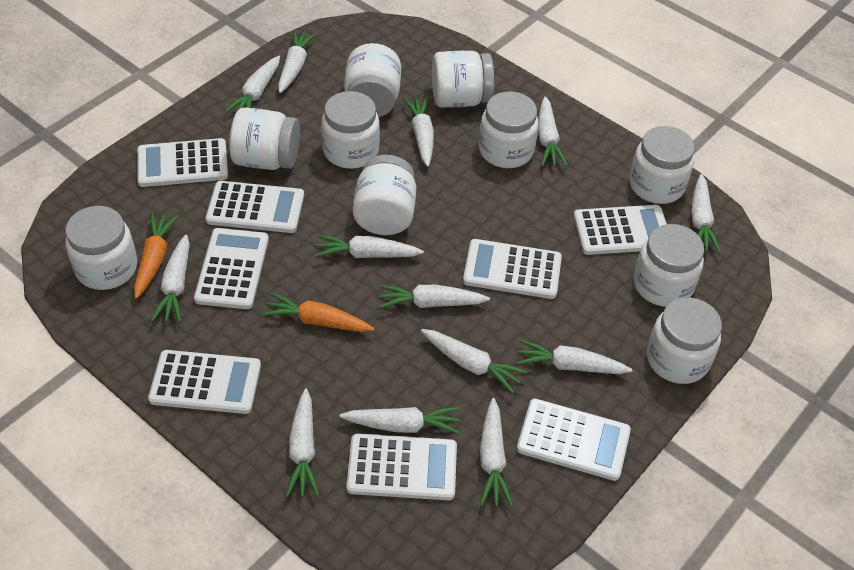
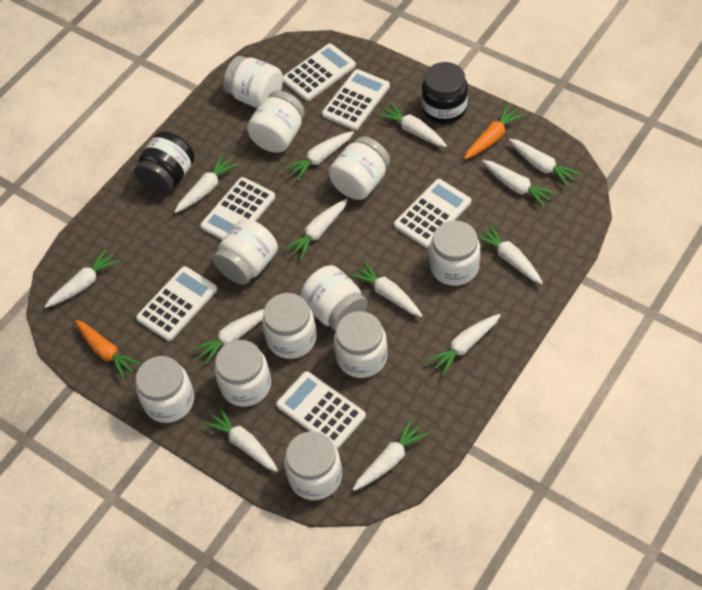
black jar: 0 -> 2
white calculator: 8 -> 6
white jar: 10 -> 11

